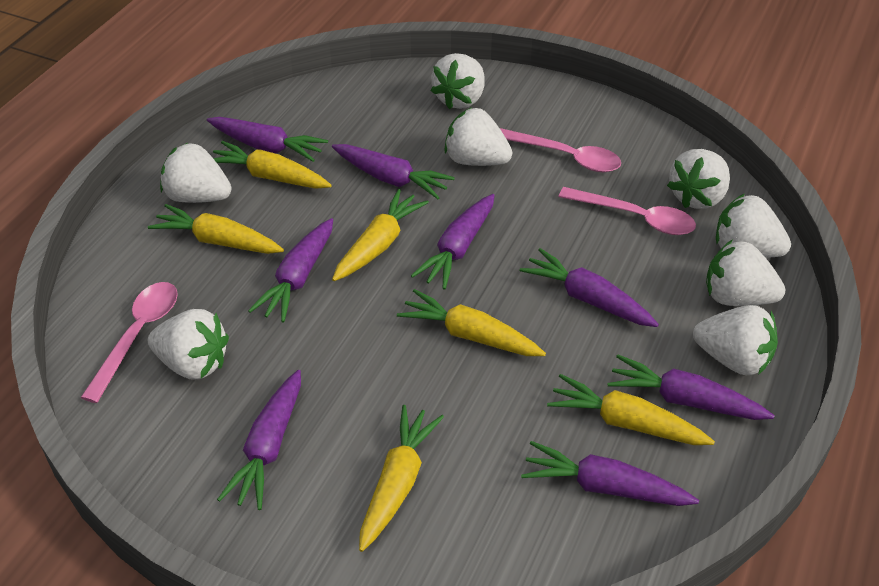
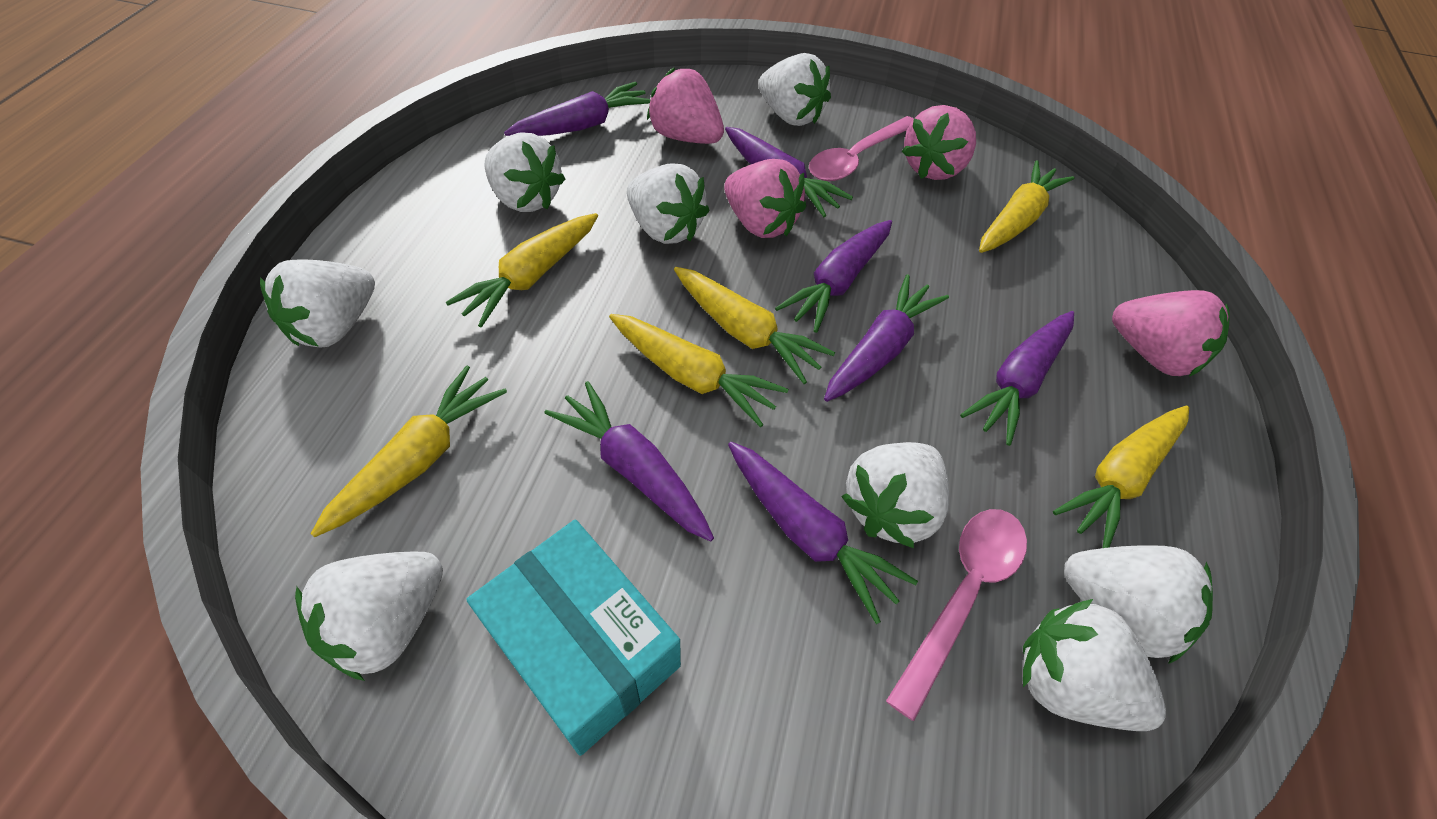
pink spoon: 3 -> 2
pink strawberry: 0 -> 4
purple carrot: 8 -> 7
turquoise box: 0 -> 1

